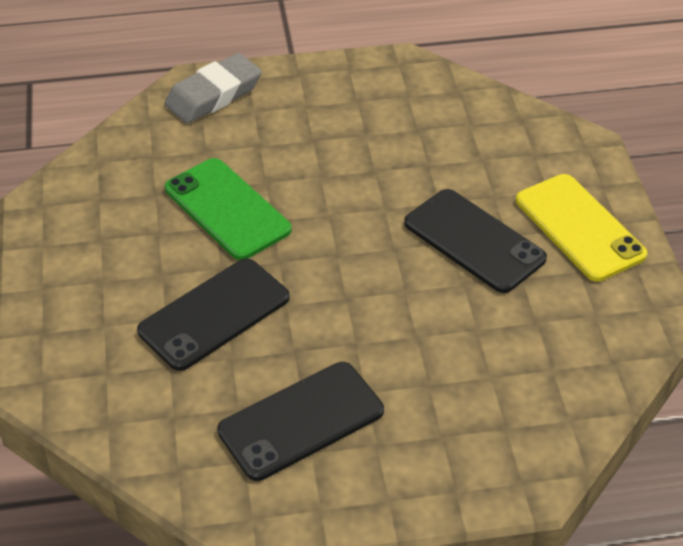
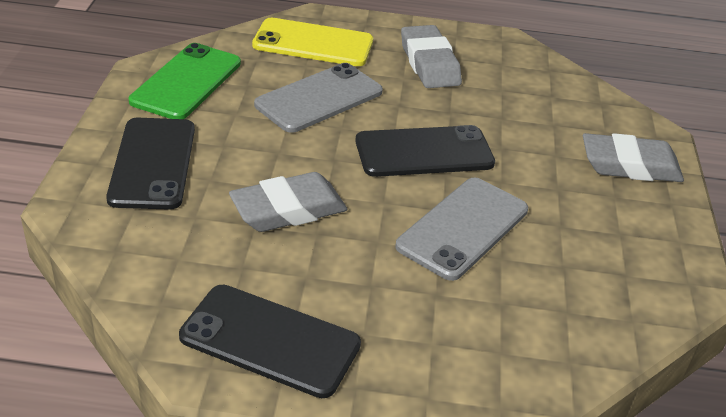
grey eraser: 1 -> 3
grey phone: 0 -> 2

